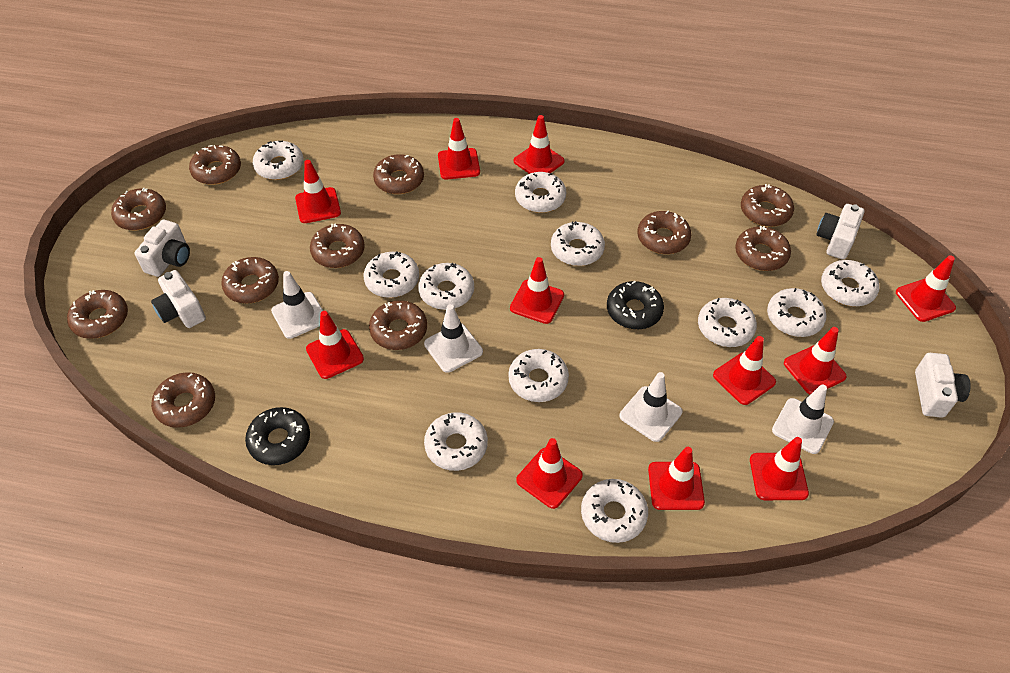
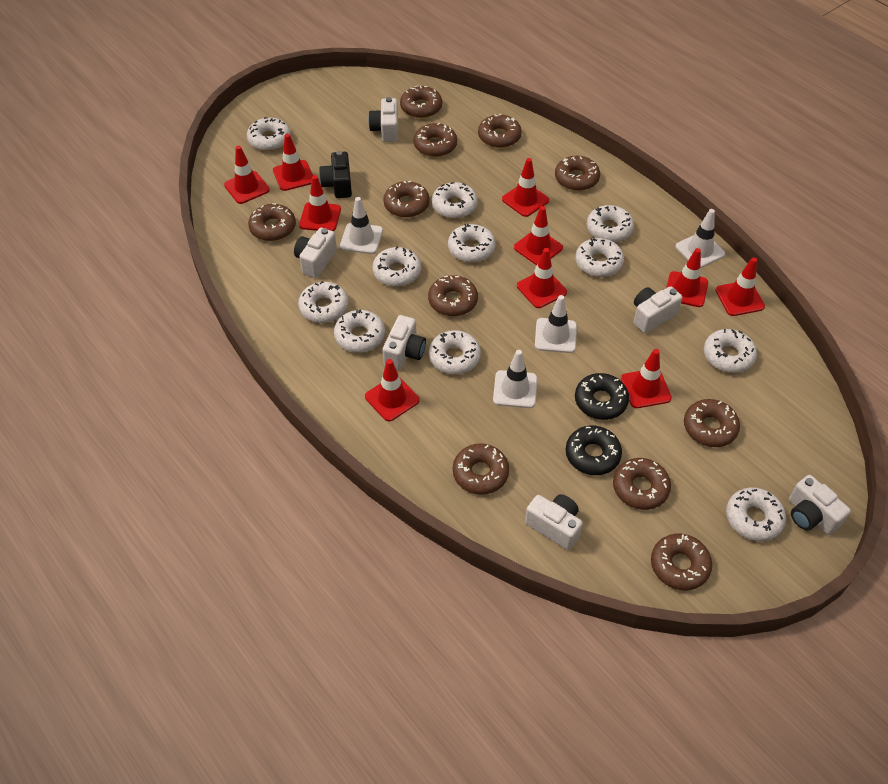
black camera: 0 -> 1
red traffic cone: 11 -> 10
white camera: 4 -> 6

